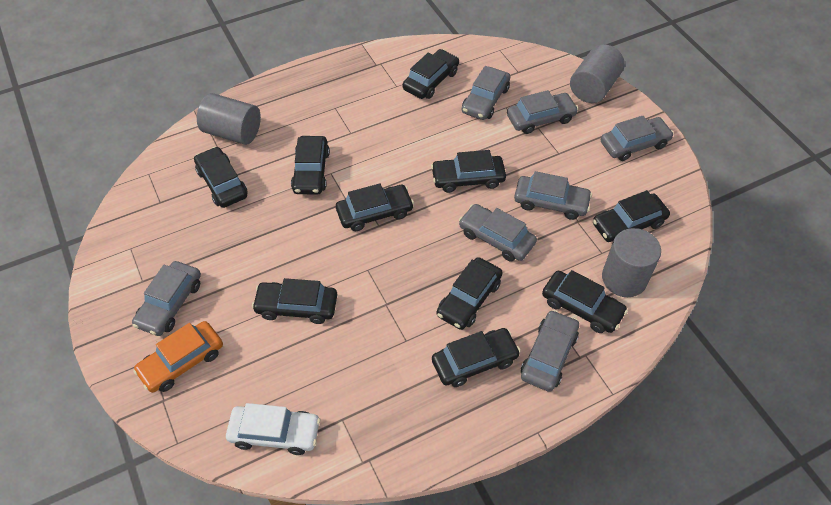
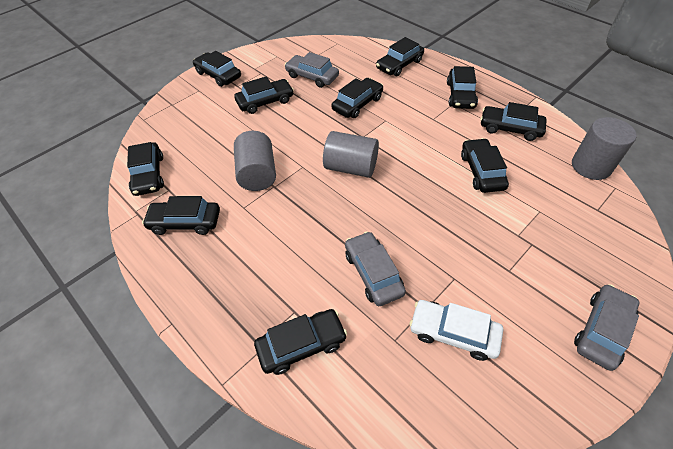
grey car: 7 -> 3
orange car: 1 -> 0

